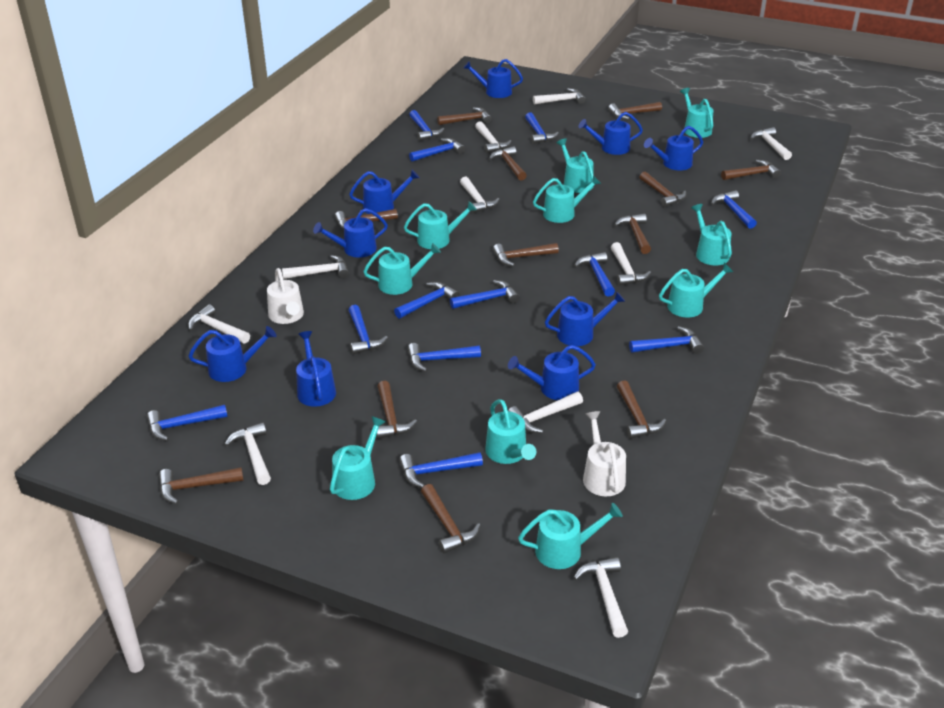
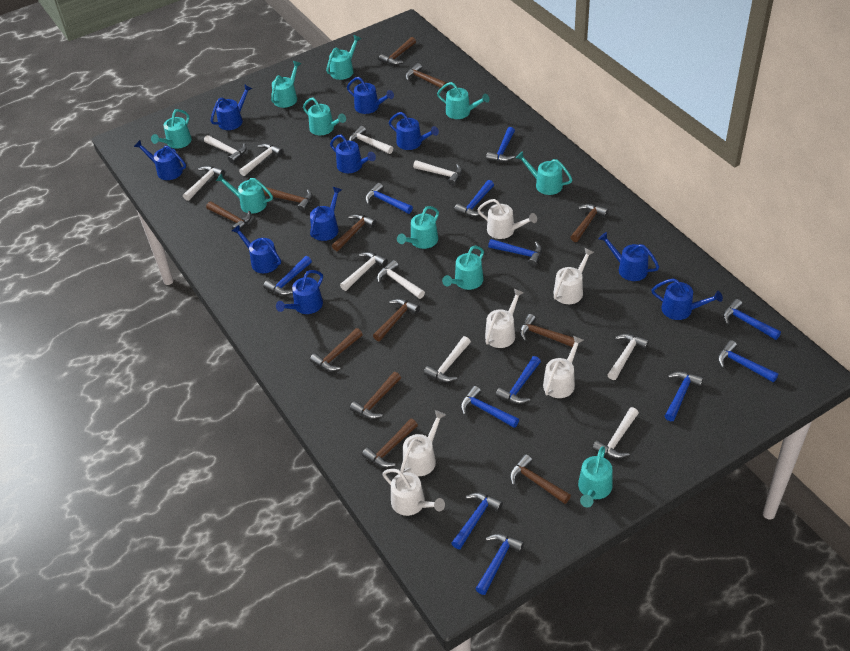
blue watering can: 9 -> 10
white watering can: 2 -> 6

